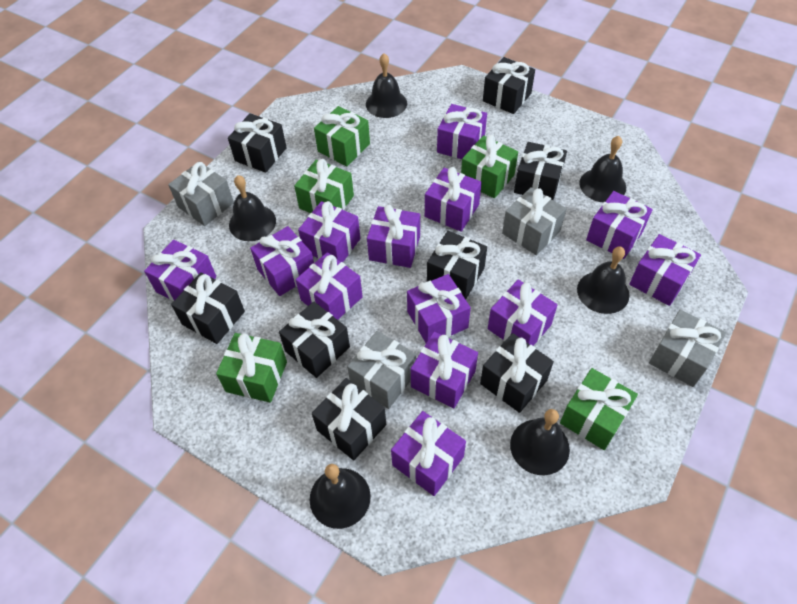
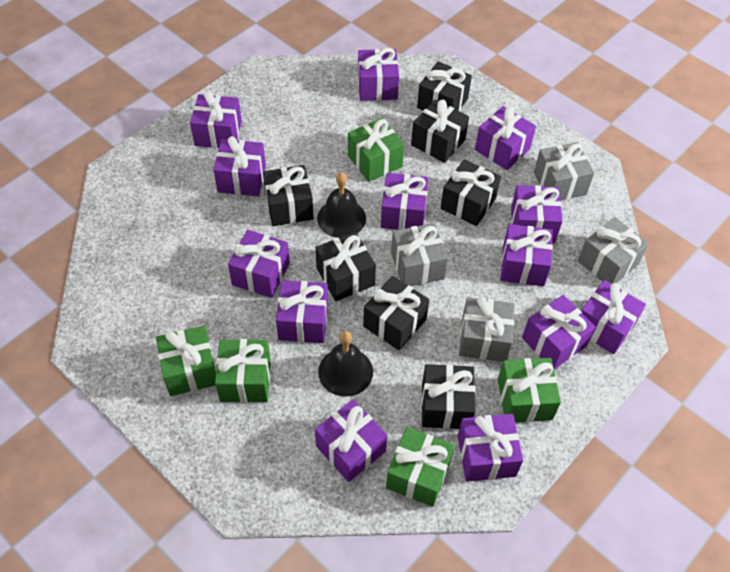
black bell: 6 -> 2
black gift: 8 -> 7

